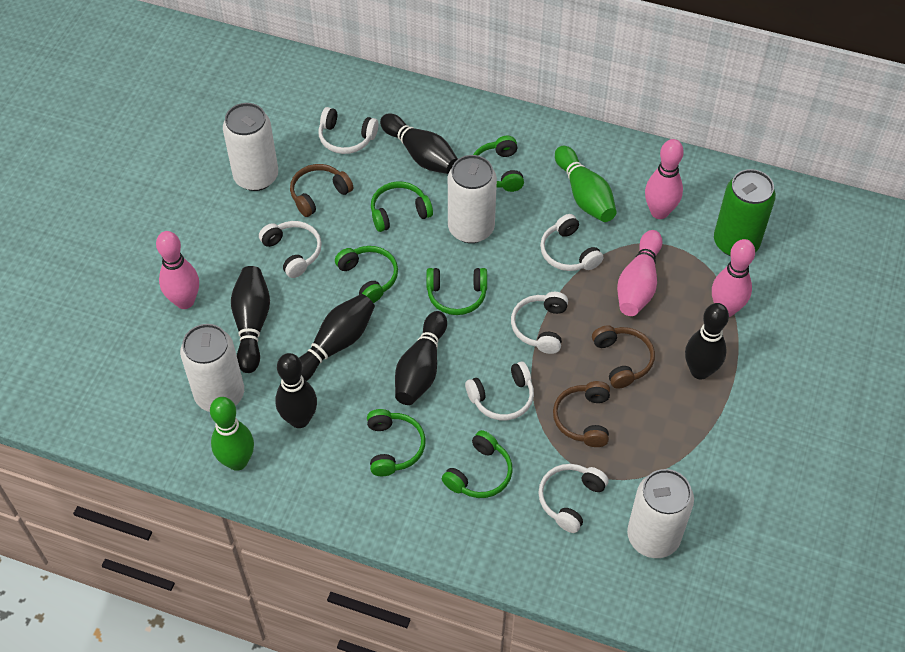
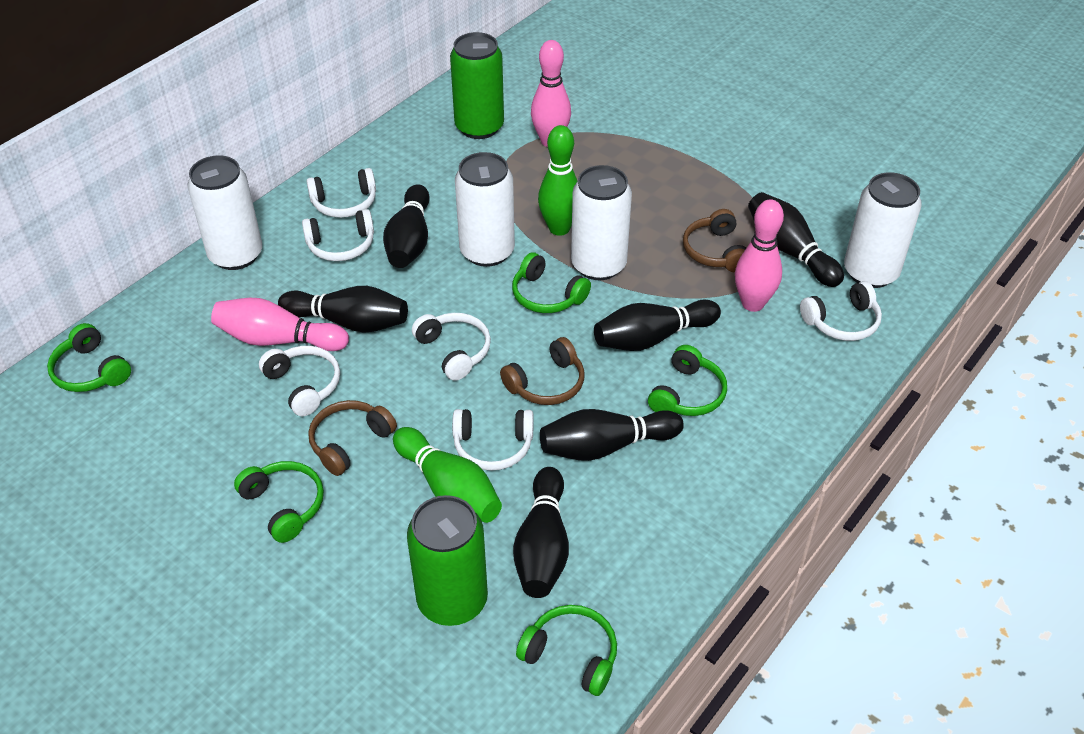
green can: 1 -> 2
green headphones: 6 -> 5
pink bowling pin: 4 -> 3

